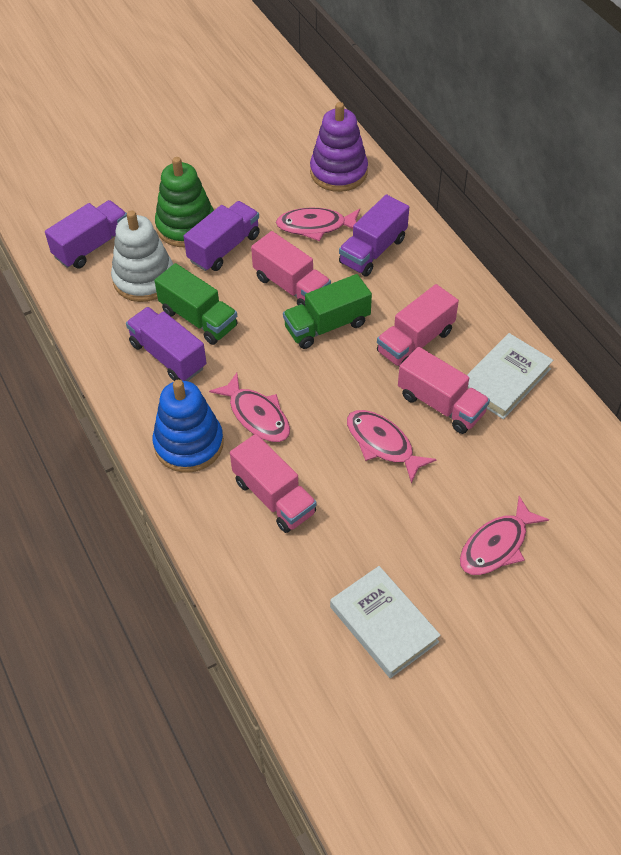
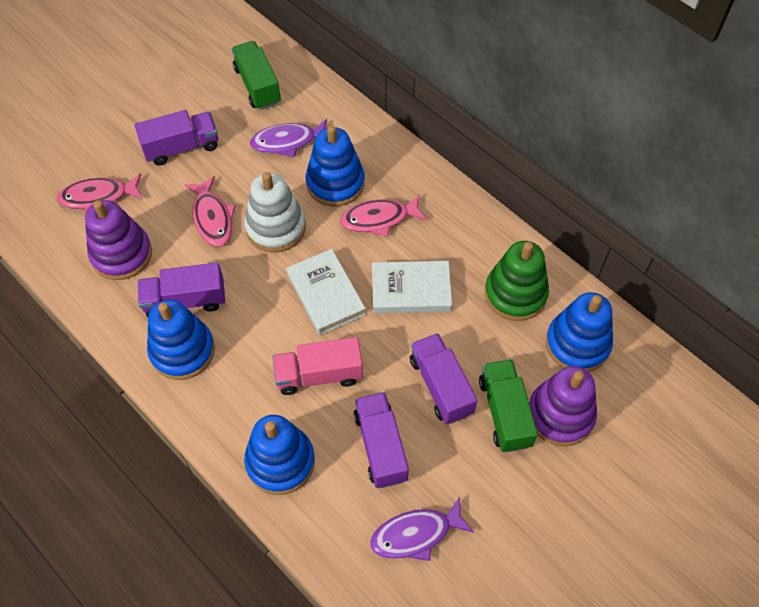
blue stacking toy: 1 -> 4
pink fish: 4 -> 3
pink truck: 4 -> 1
purple fish: 0 -> 2
purple stacking toy: 1 -> 2

